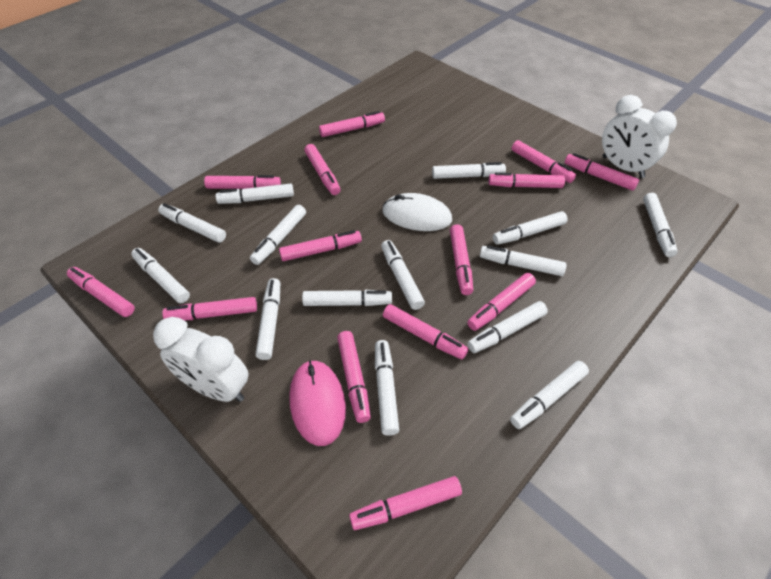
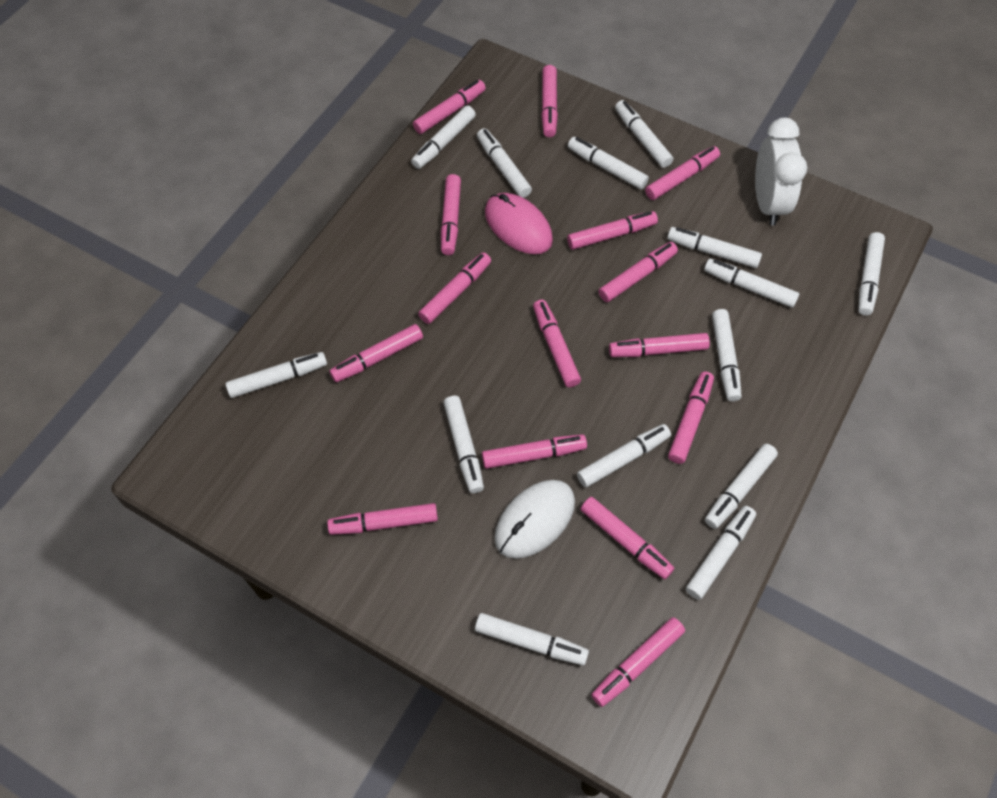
pink marker: 14 -> 15
white clock: 2 -> 1

